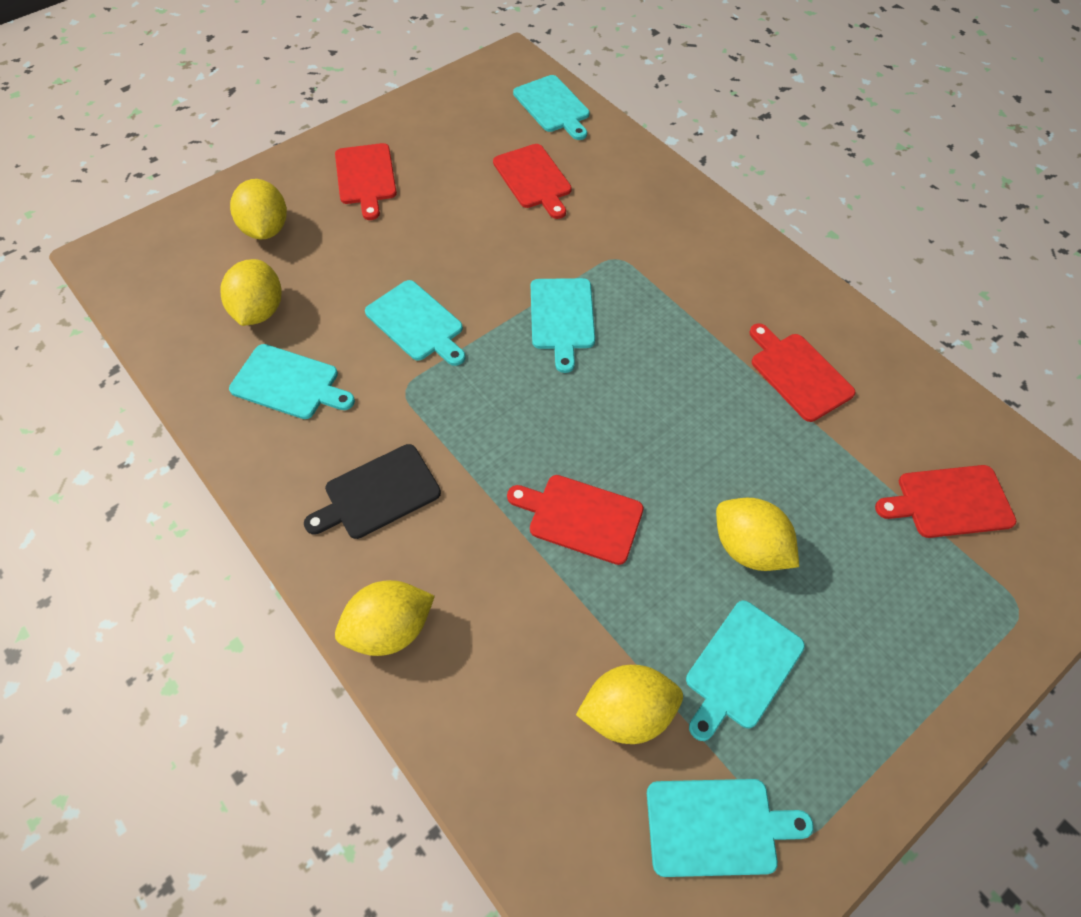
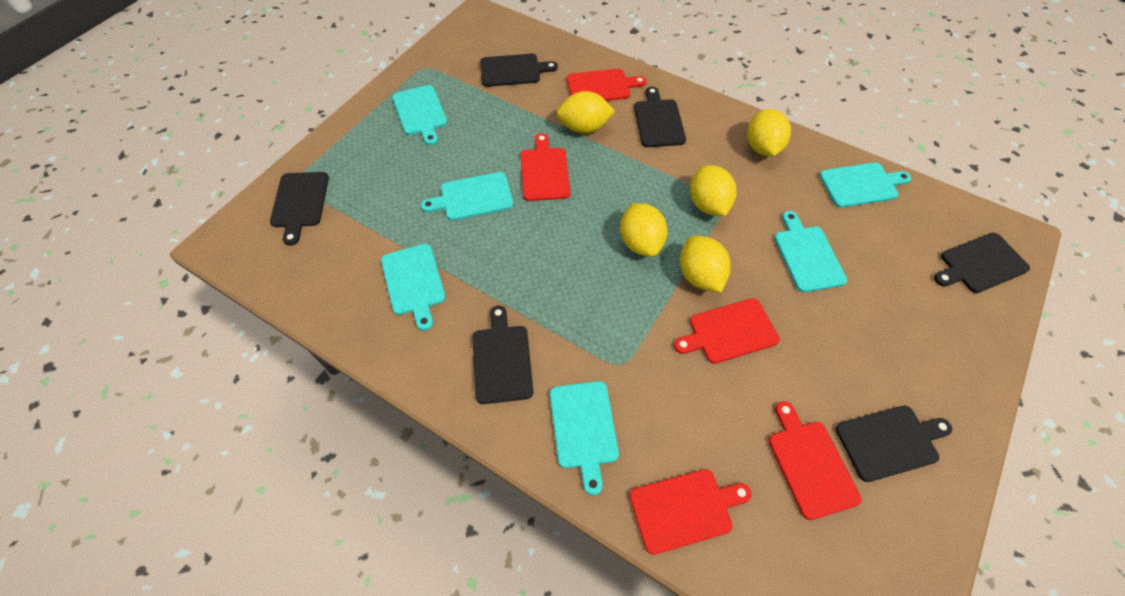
black cutting board: 1 -> 6

